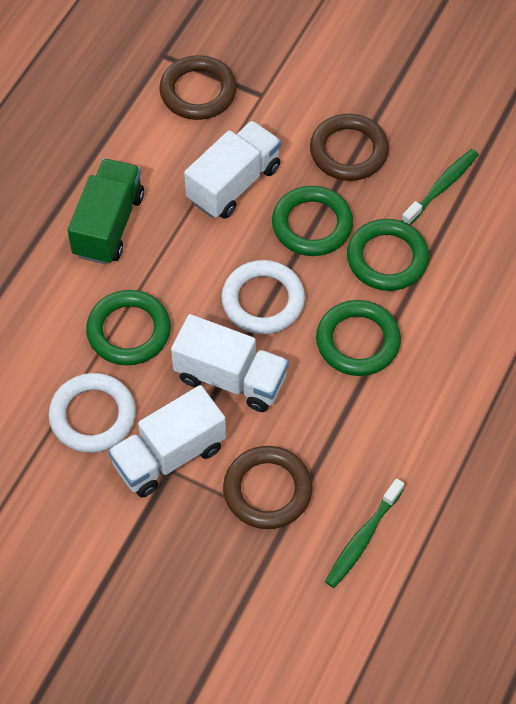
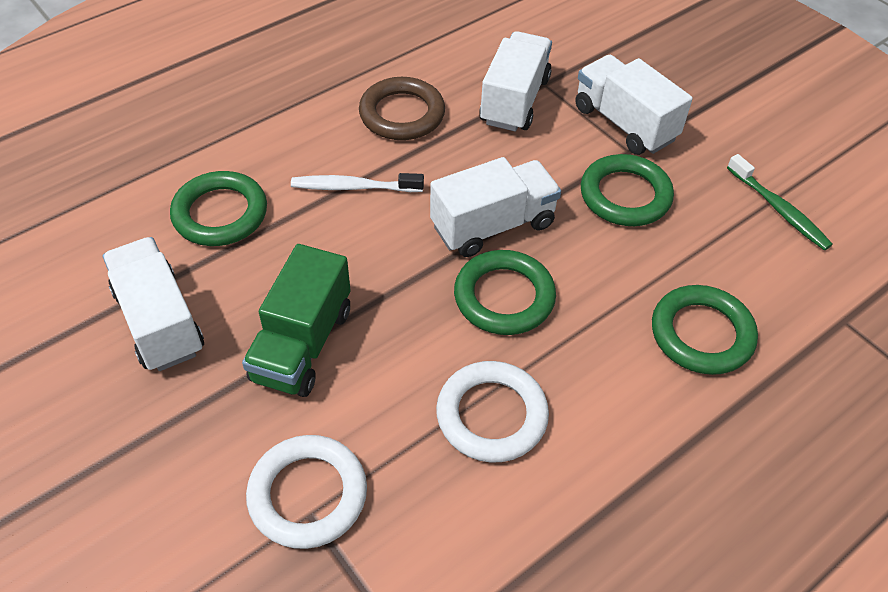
brown ring: 3 -> 1
green toothbrush: 2 -> 1
white toothbrush: 0 -> 1
white truck: 3 -> 4

